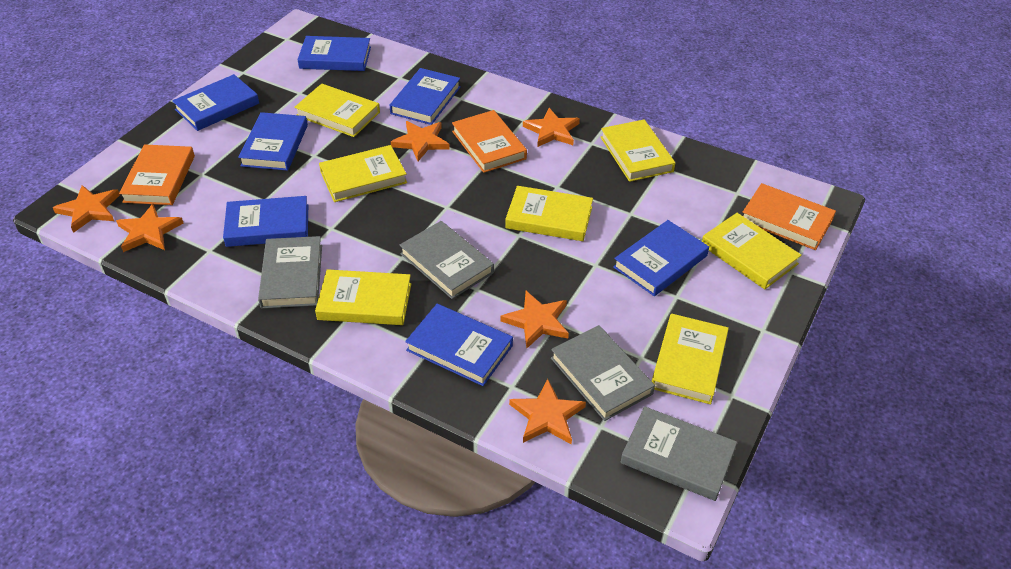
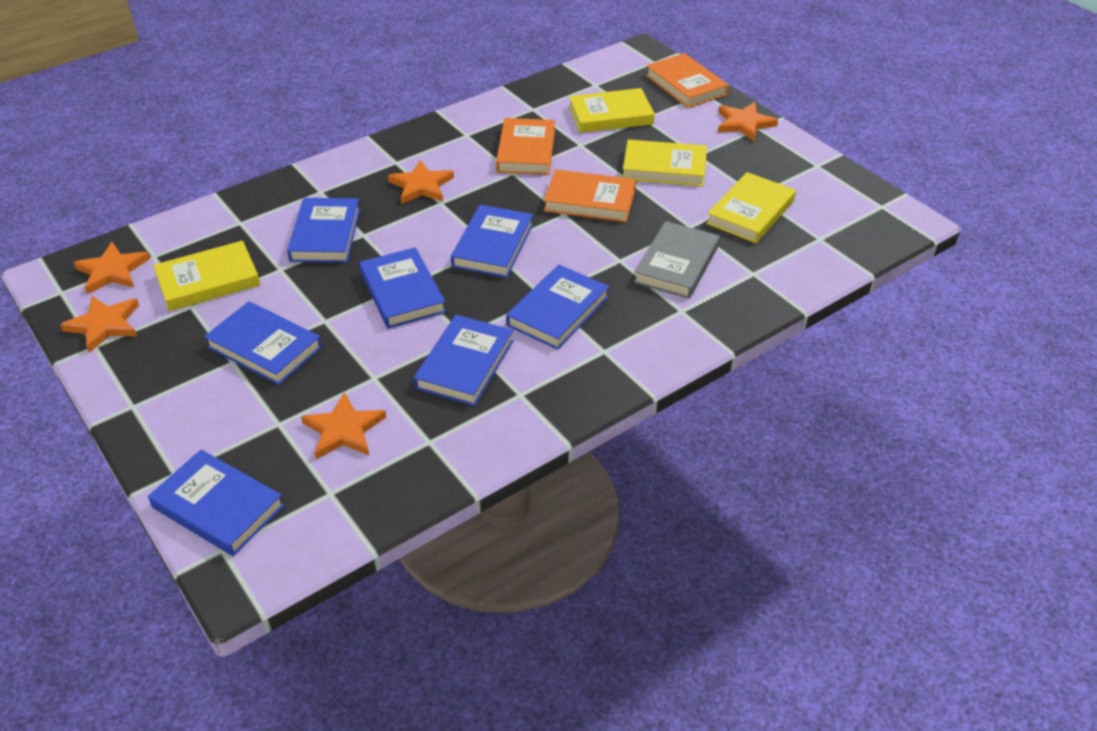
grey book: 4 -> 1
orange star: 6 -> 5
yellow book: 7 -> 4

